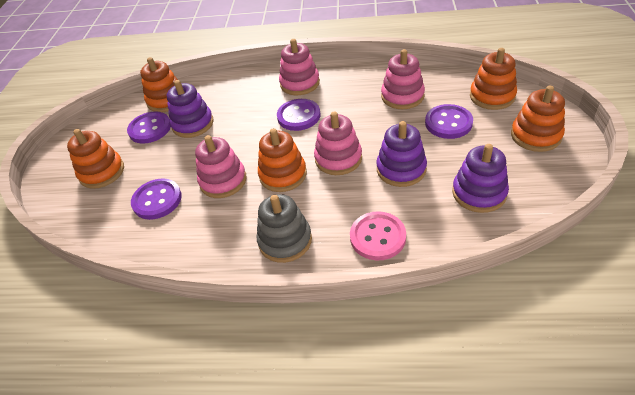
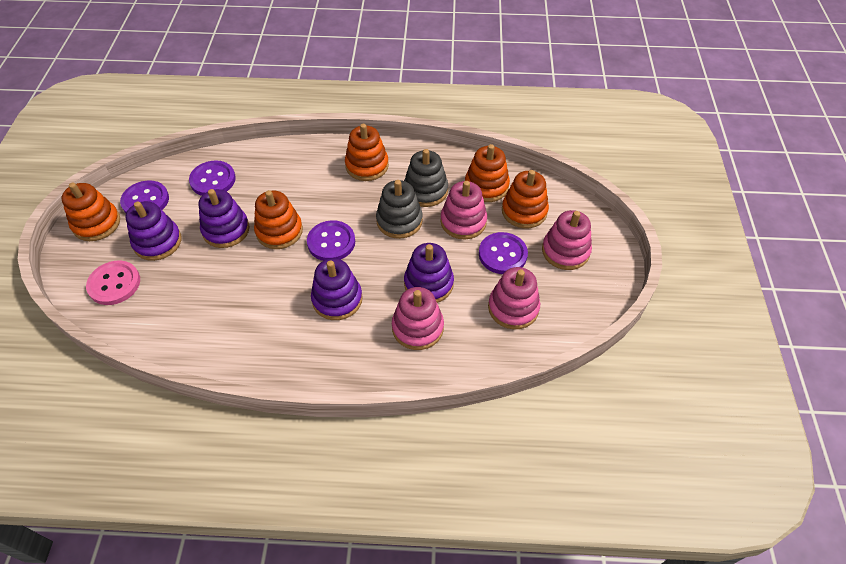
grey stacking toy: 1 -> 2
purple stacking toy: 3 -> 4

